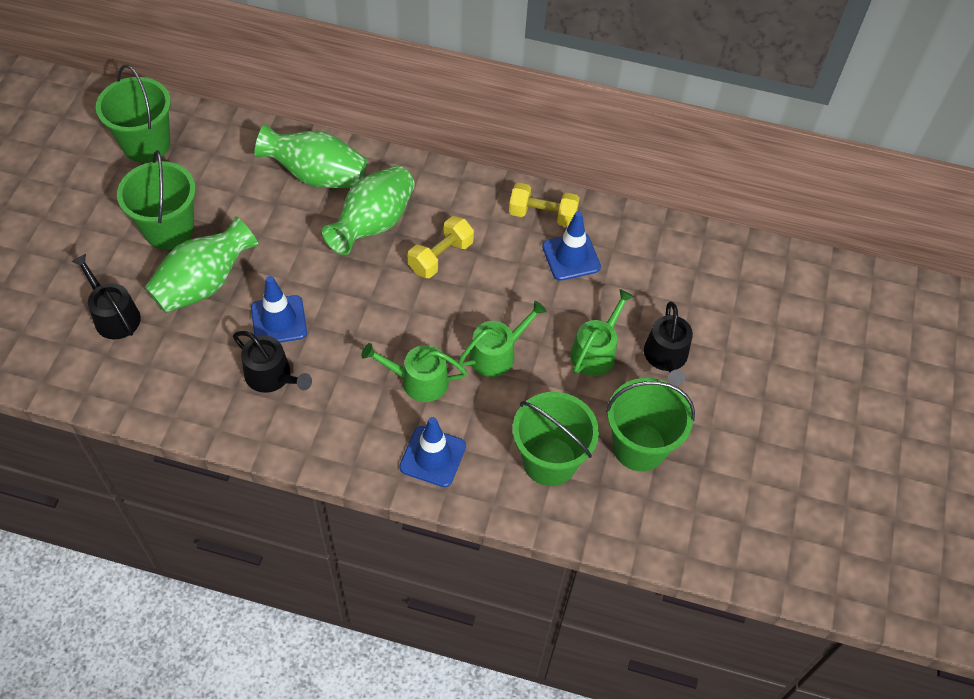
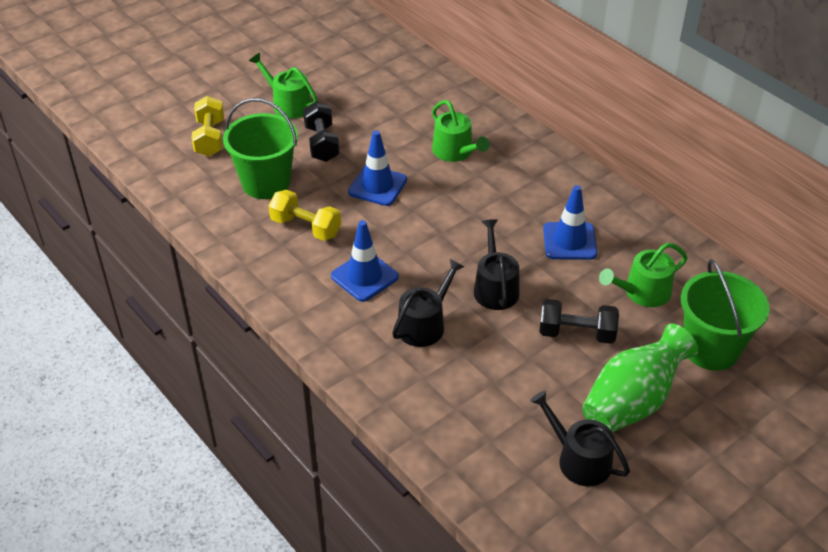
black dumbbell: 0 -> 2
green bucket: 4 -> 2
green vase: 3 -> 1

